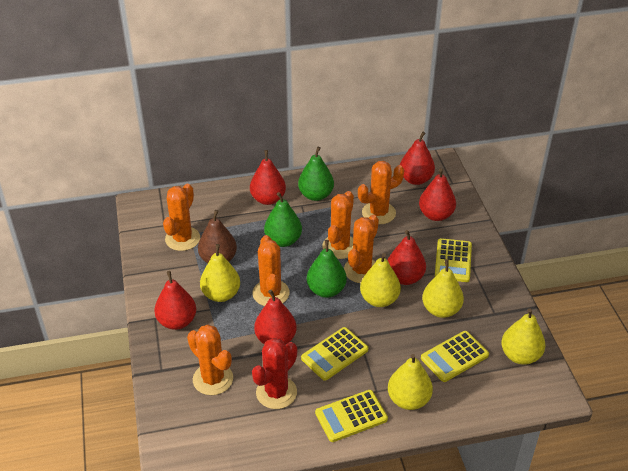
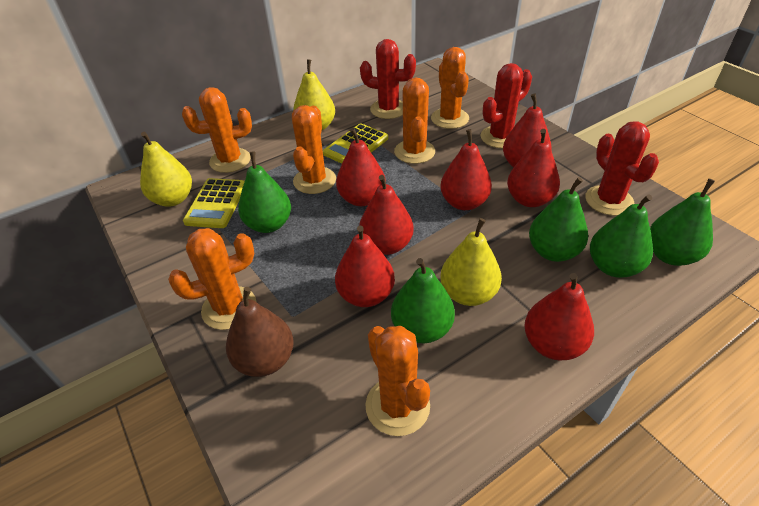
green pear: 3 -> 5
red cactus: 1 -> 3
red pear: 6 -> 7
yellow calculator: 4 -> 2
yellow pear: 5 -> 3

